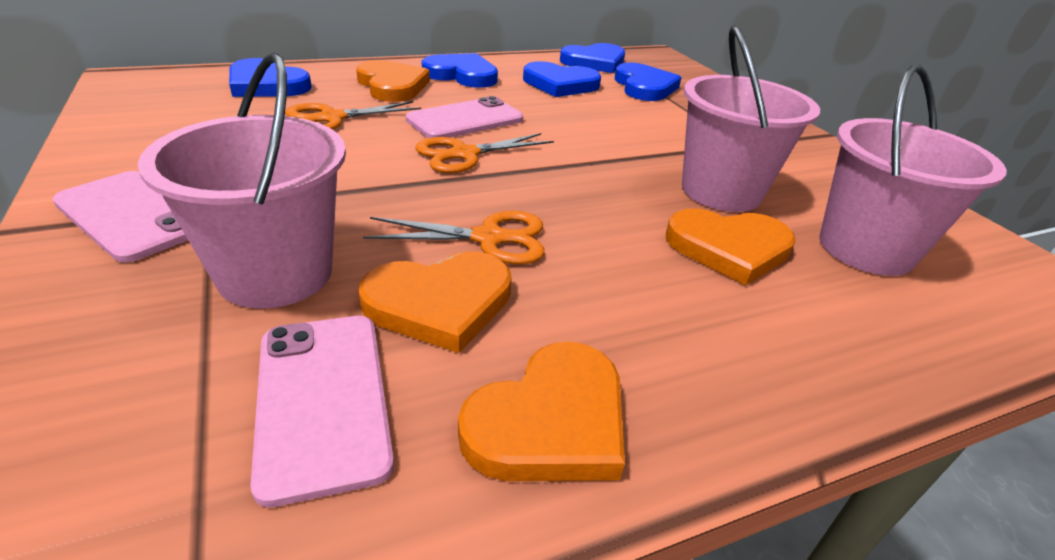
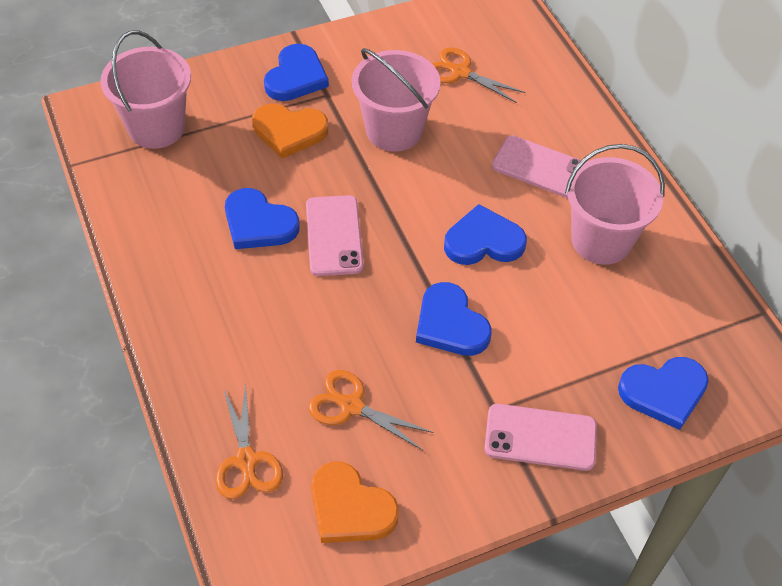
orange heart: 4 -> 2

